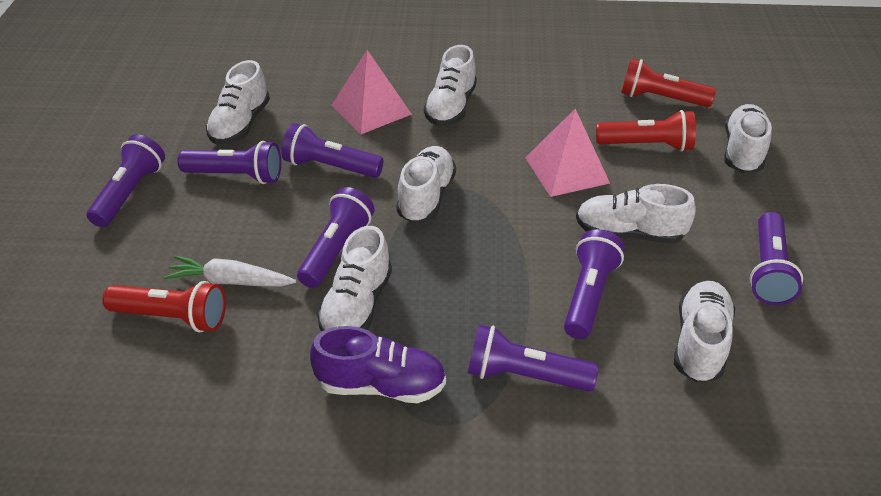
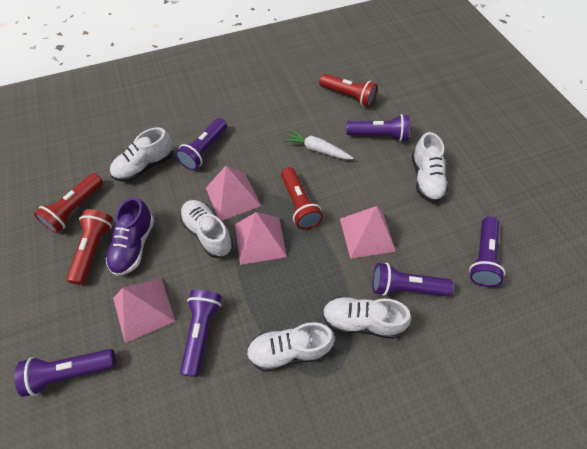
pink pyramid: 2 -> 4
purple flashlight: 7 -> 6
red flashlight: 3 -> 4
white shoe: 7 -> 5

